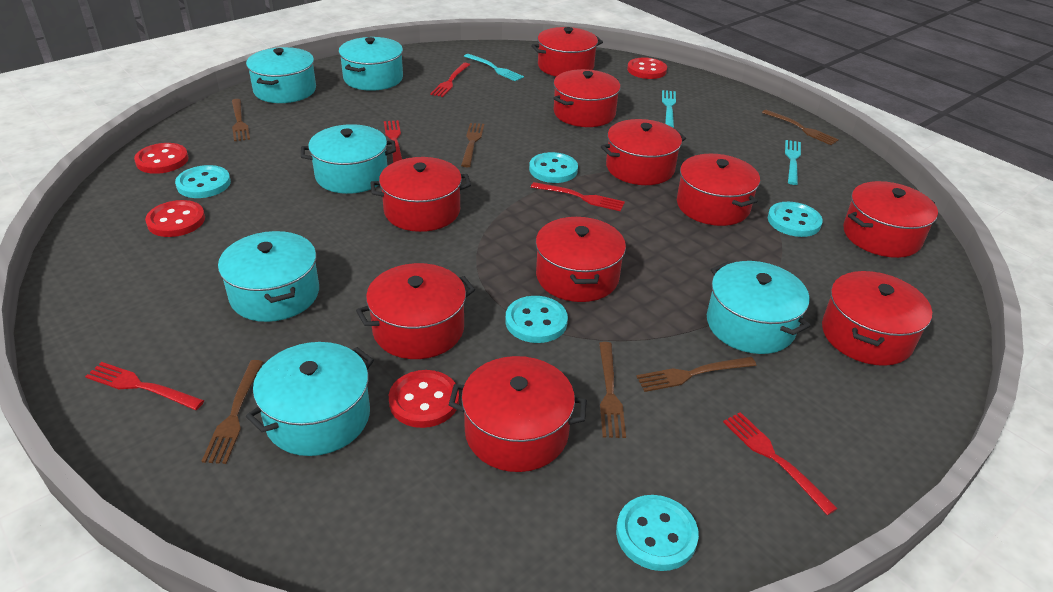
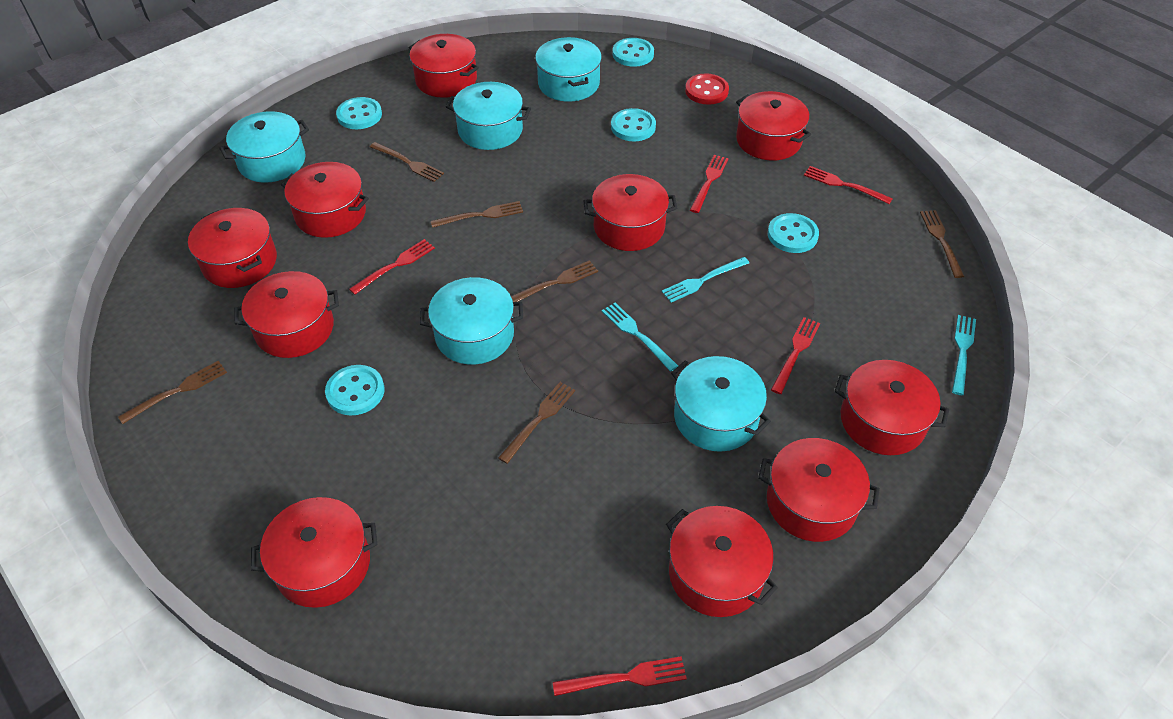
red button: 4 -> 1
turquoise pot: 6 -> 5

